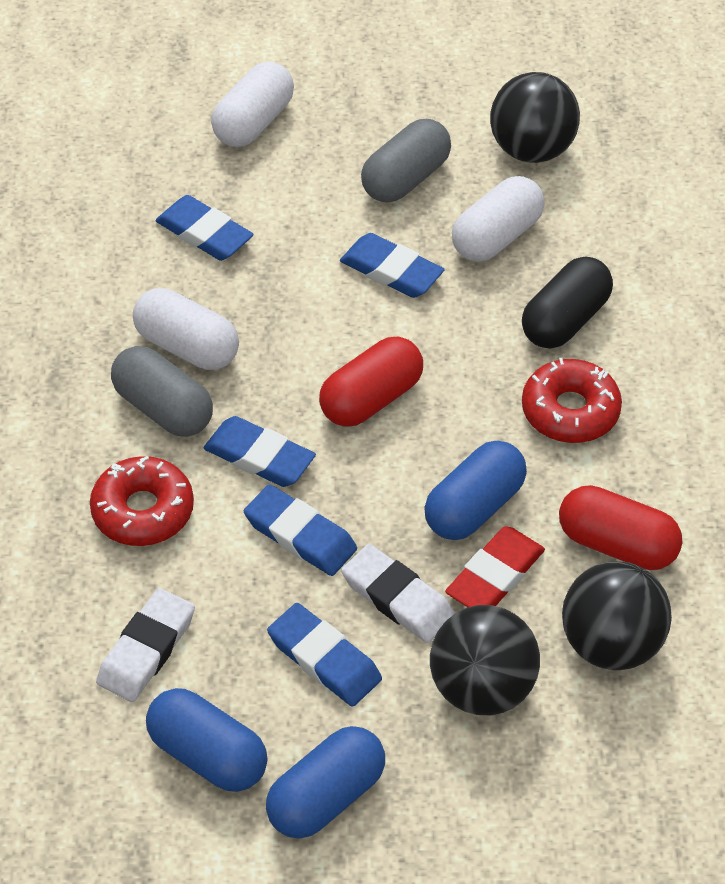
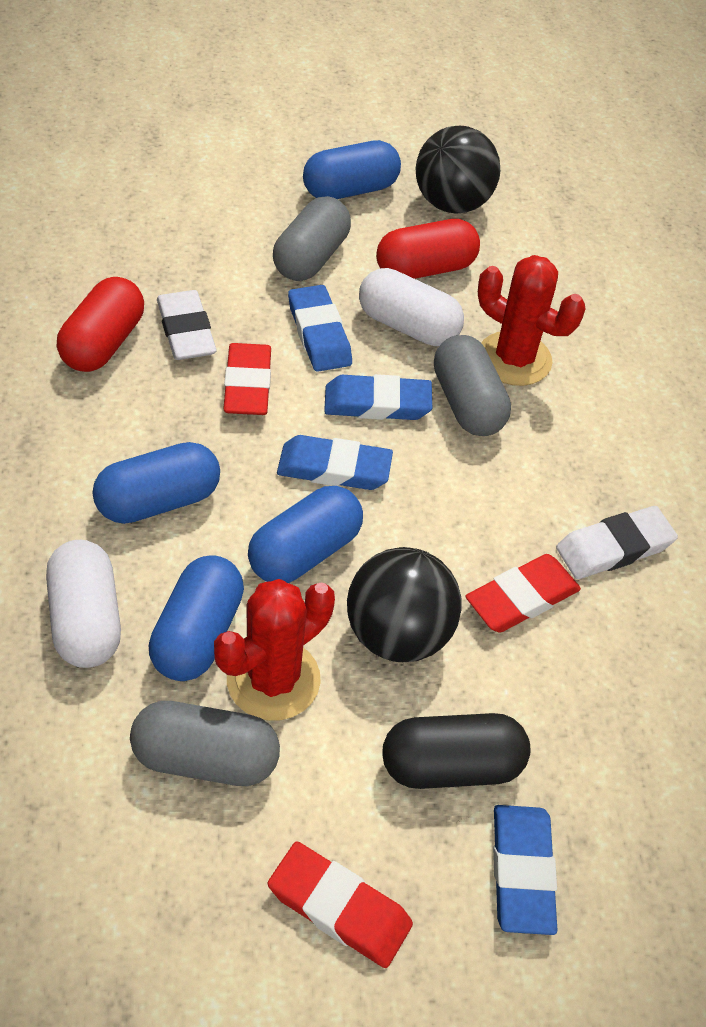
black ball: 3 -> 2
blue capsule: 3 -> 4
blue eraser: 5 -> 4
grey capsule: 2 -> 3
red cactus: 0 -> 2
red donut: 2 -> 0
red eraser: 1 -> 3
white capsule: 3 -> 2

